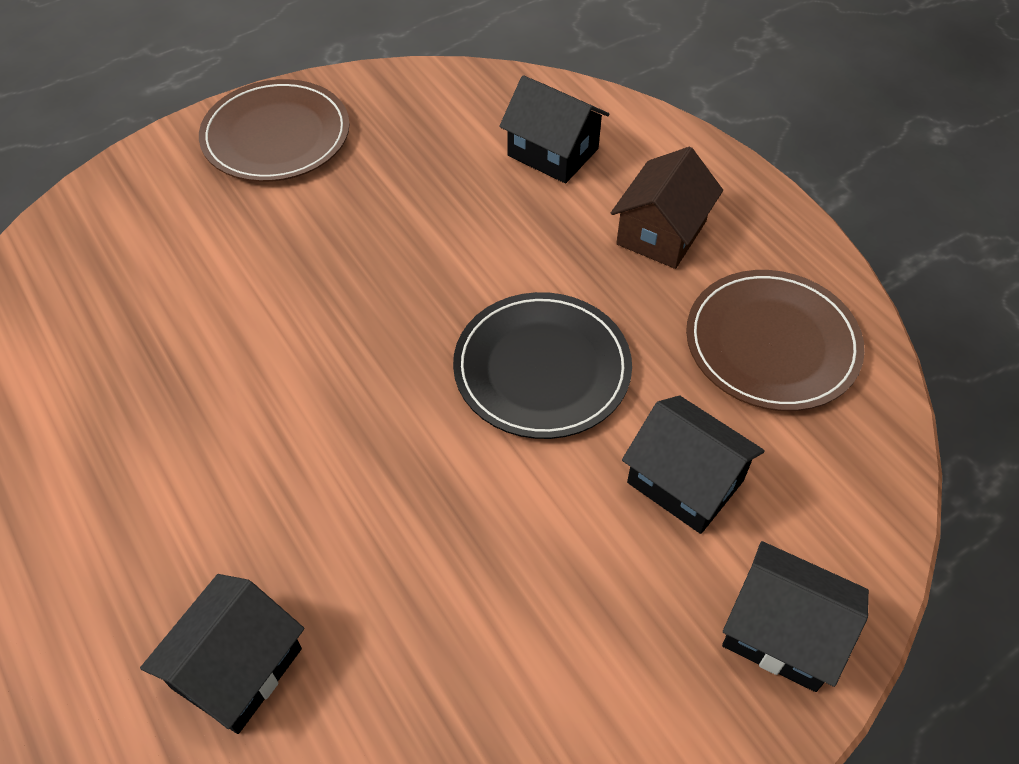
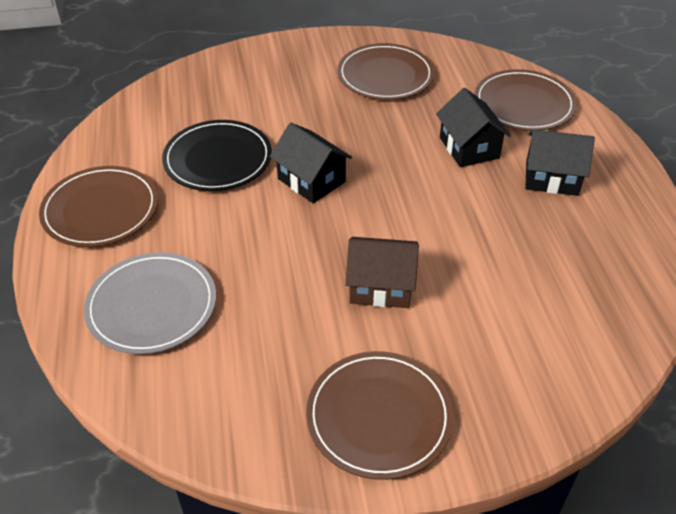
black house: 4 -> 3
brown plate: 2 -> 4
grey plate: 0 -> 1

